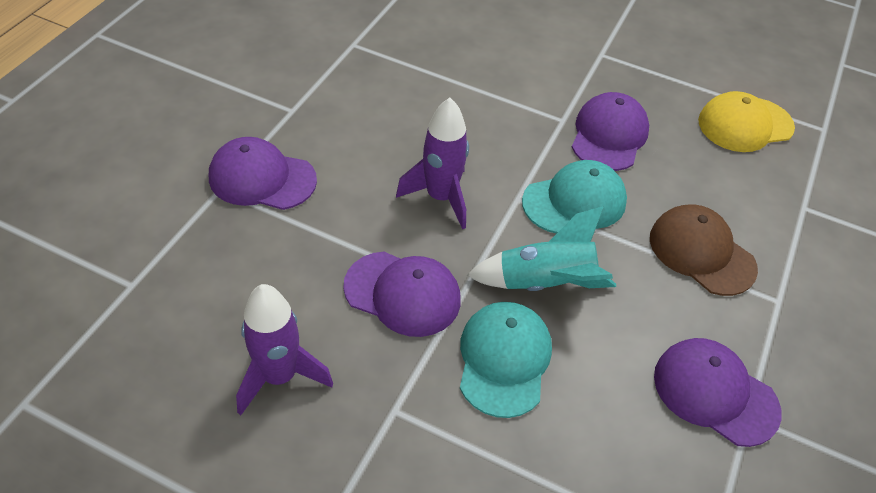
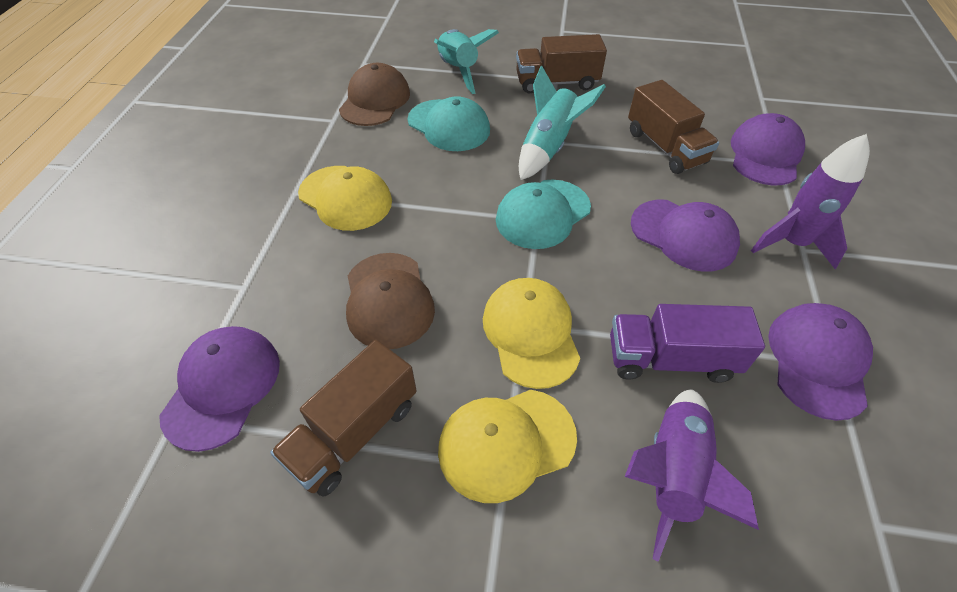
brown cap: 1 -> 2
brown truck: 0 -> 3
purple truck: 0 -> 1
turquoise rocket: 1 -> 2
yellow cap: 1 -> 3

